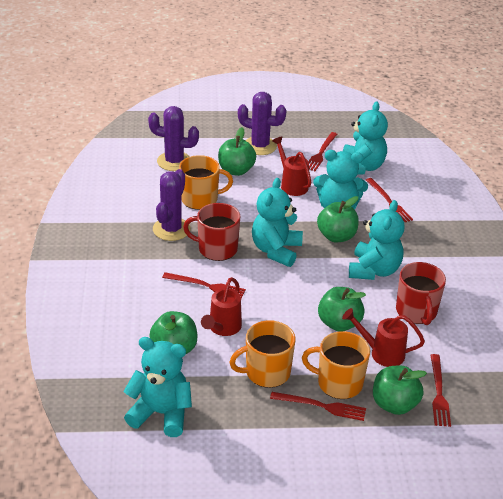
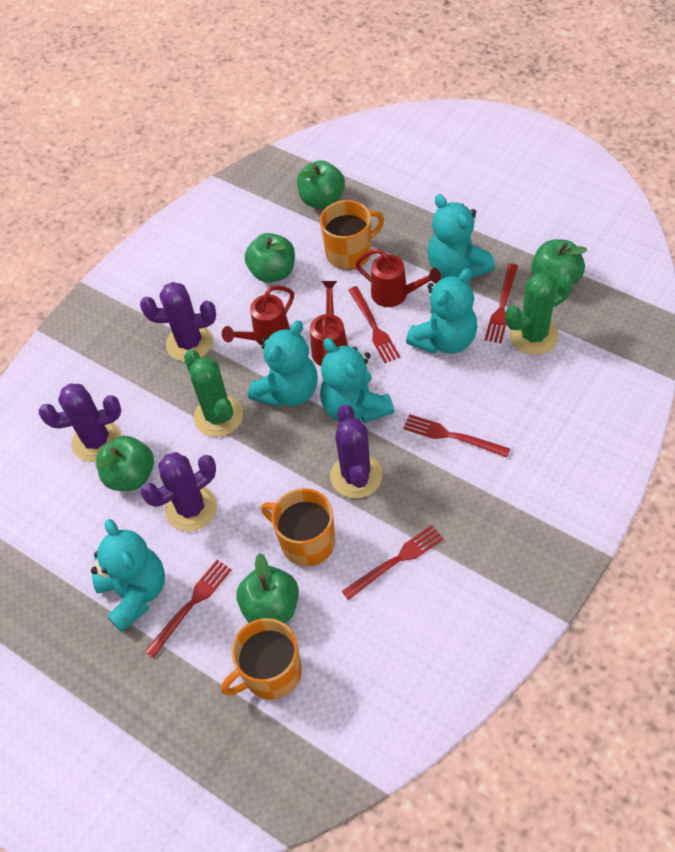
green cactus: 0 -> 2
purple cactus: 3 -> 4
red mug: 2 -> 0

